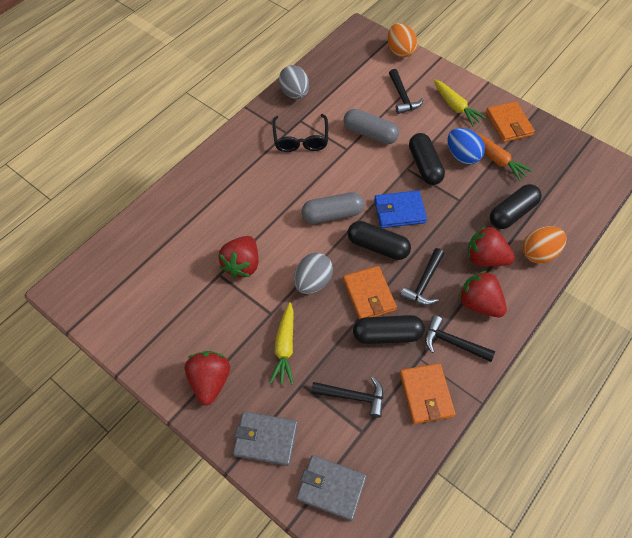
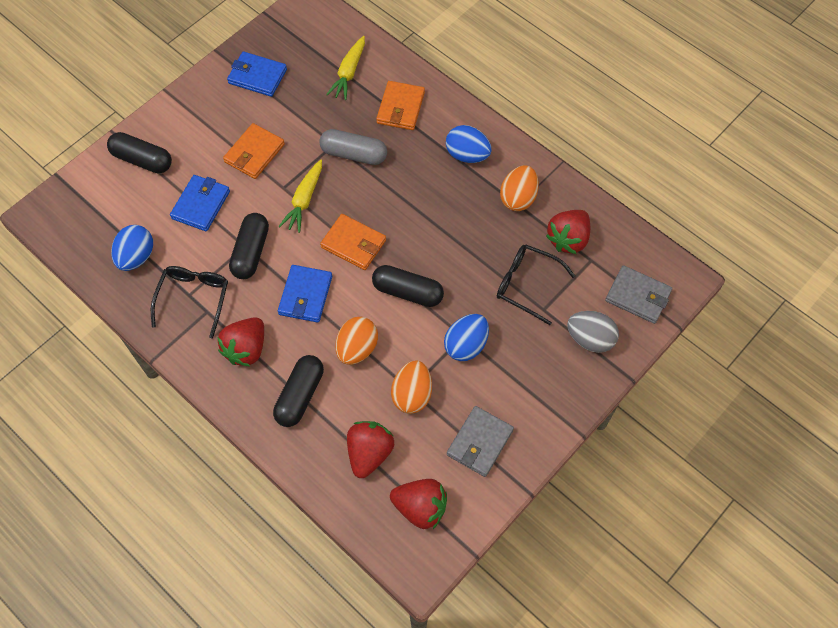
black glasses: 1 -> 2
black hammer: 4 -> 0
blue egg: 1 -> 3
blue wallet: 1 -> 3
grey capsule: 2 -> 1
grey egg: 2 -> 1
orange carrot: 1 -> 0
orange egg: 2 -> 3

